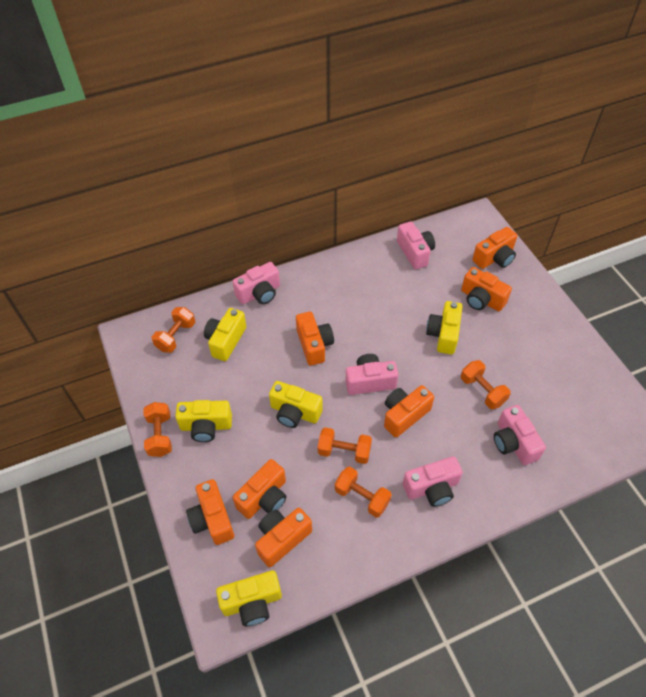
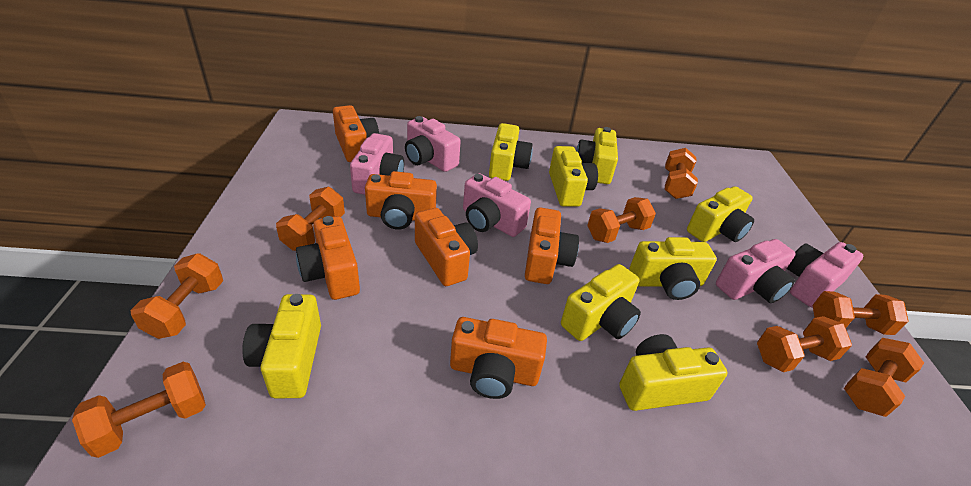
orange camera: 7 -> 6
orange dumbbell: 5 -> 8
yellow camera: 5 -> 8

